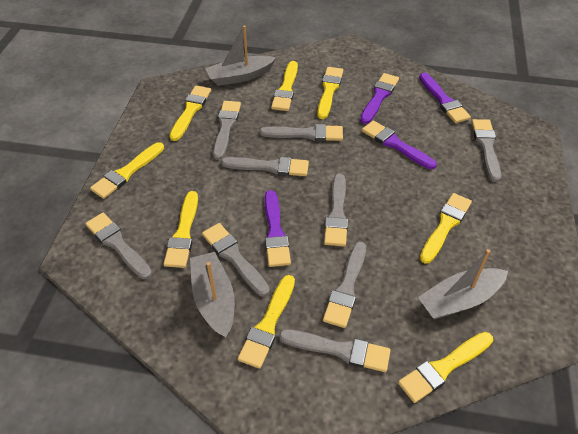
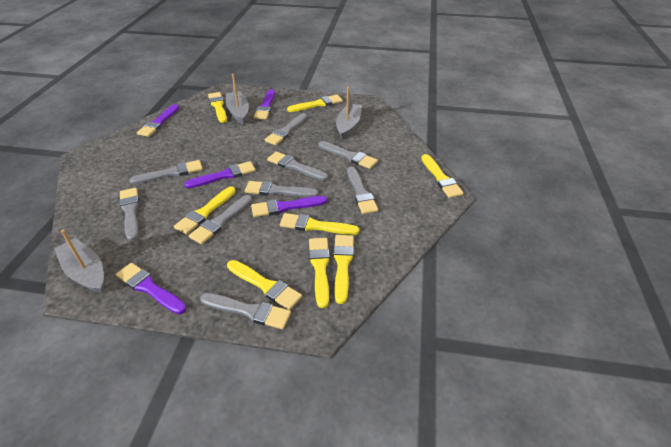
purple brush: 4 -> 5

